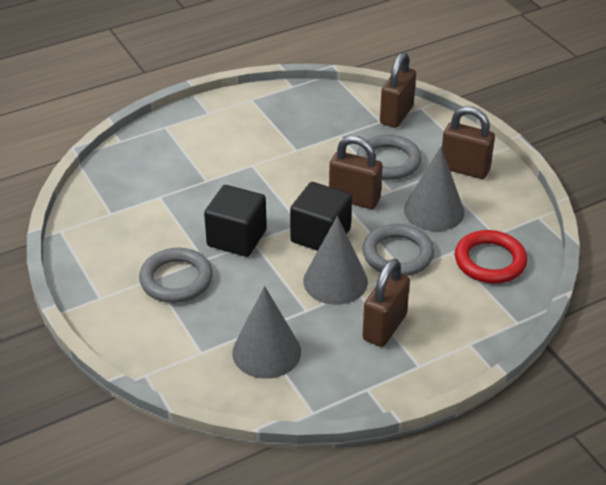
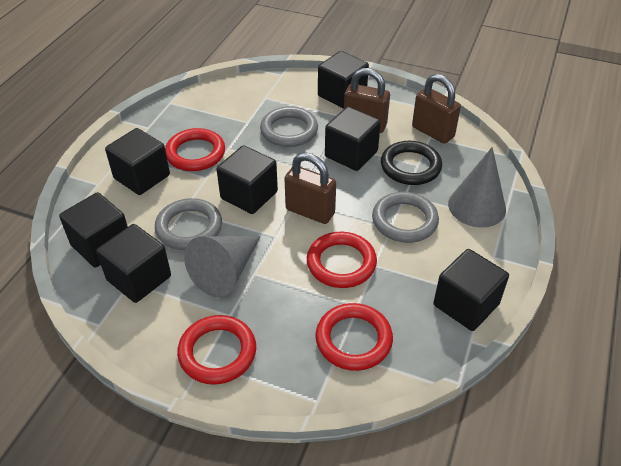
black cube: 2 -> 7
black ring: 0 -> 1
brown padlock: 4 -> 3
grey cone: 3 -> 2
red ring: 1 -> 4

